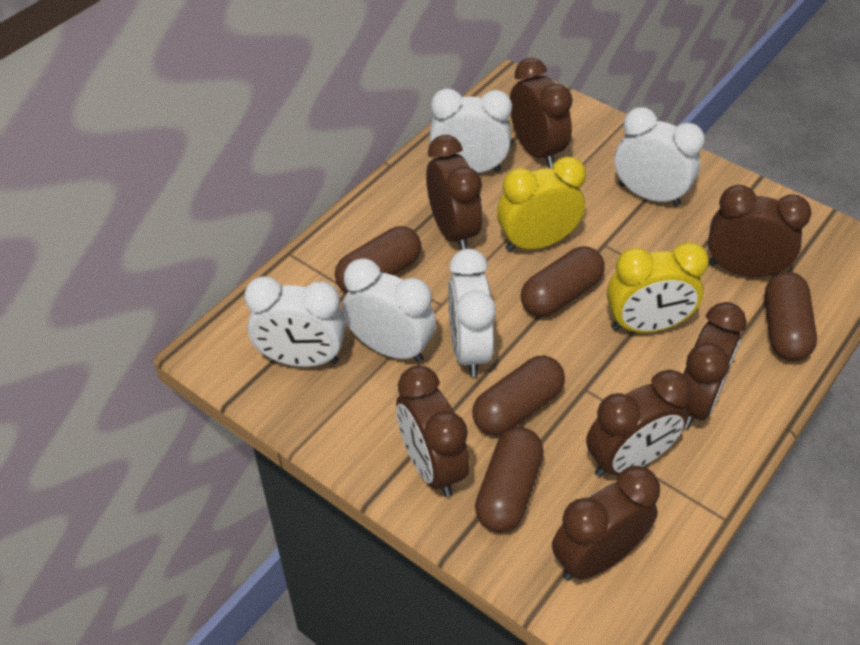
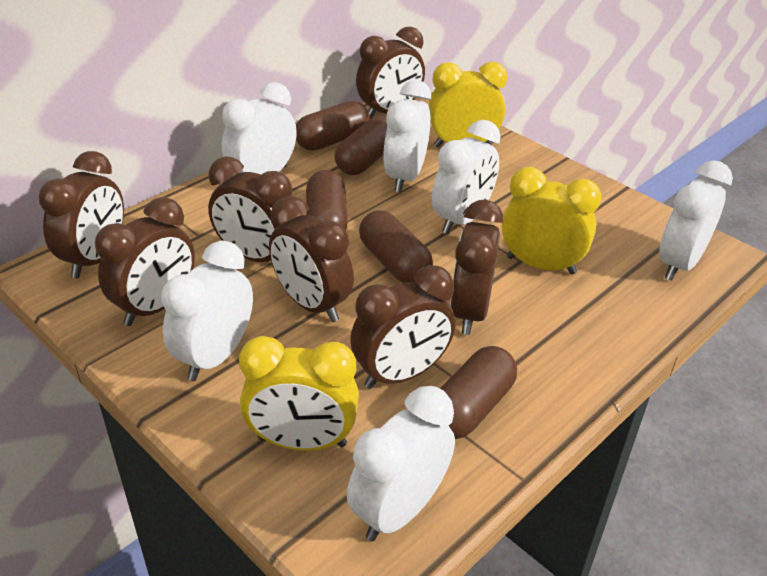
white clock: 5 -> 6
yellow clock: 2 -> 3

